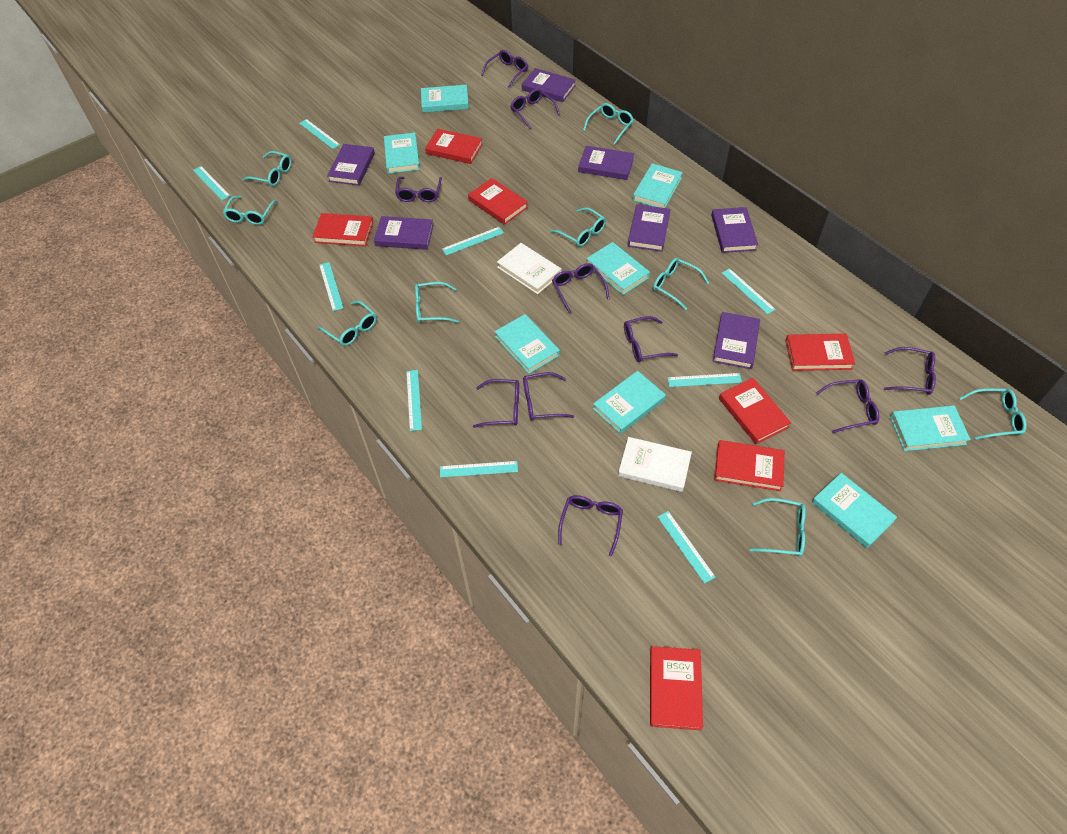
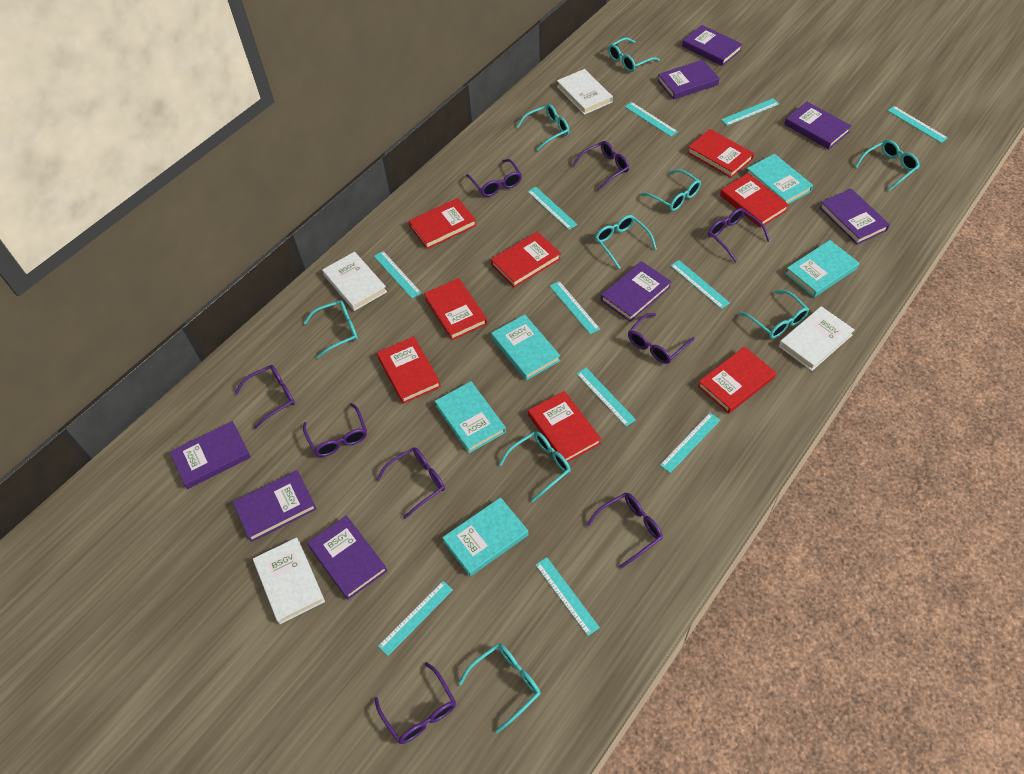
purple book: 7 -> 8
purple glasses: 10 -> 9
red book: 7 -> 8
turquoise book: 8 -> 5
turquoise ruler: 9 -> 11
white book: 2 -> 4

